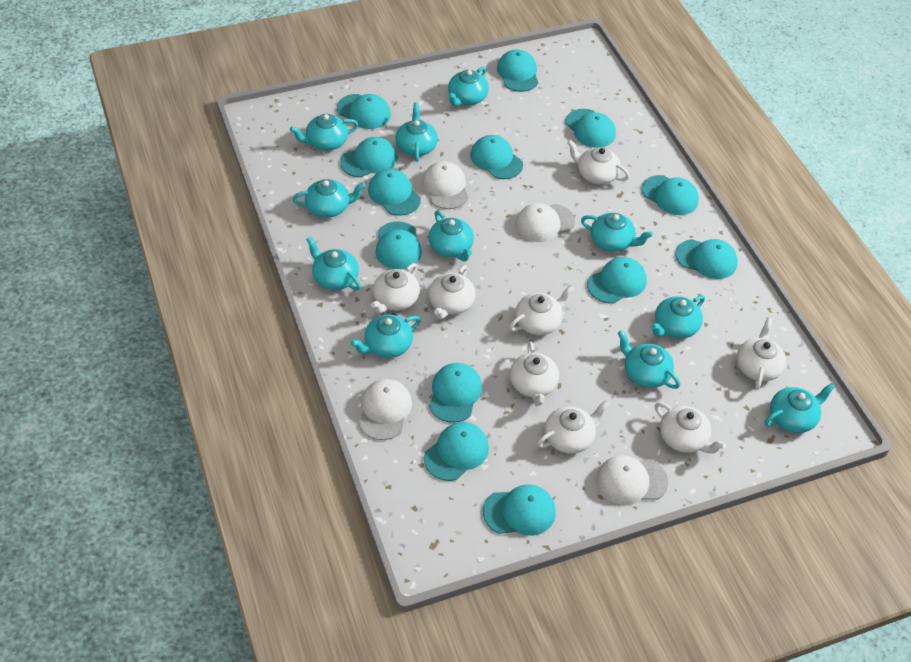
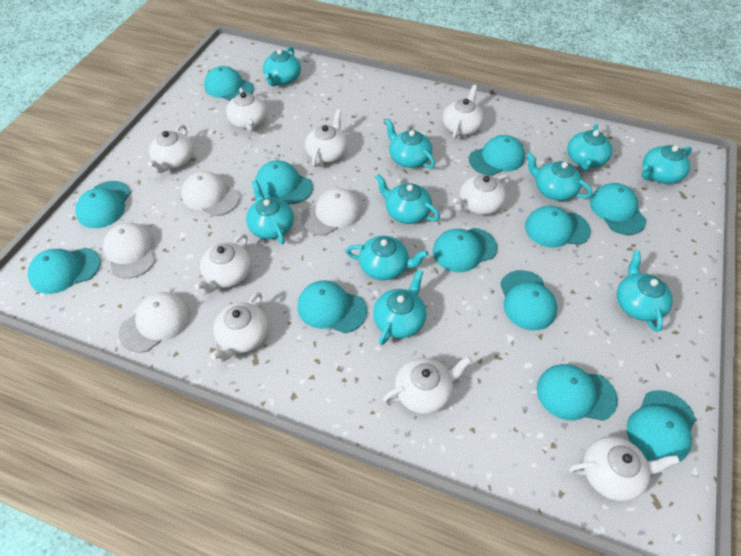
turquoise cap: 13 -> 12
turquoise teapot: 11 -> 10
white teapot: 8 -> 9

